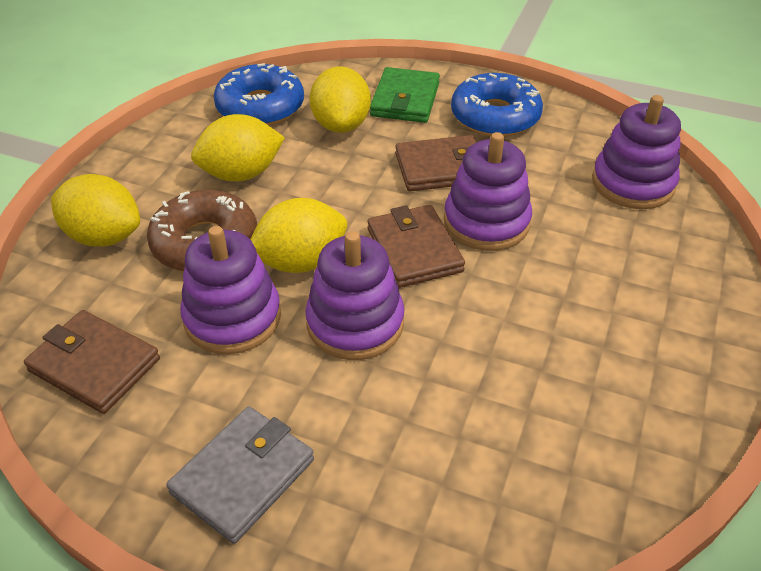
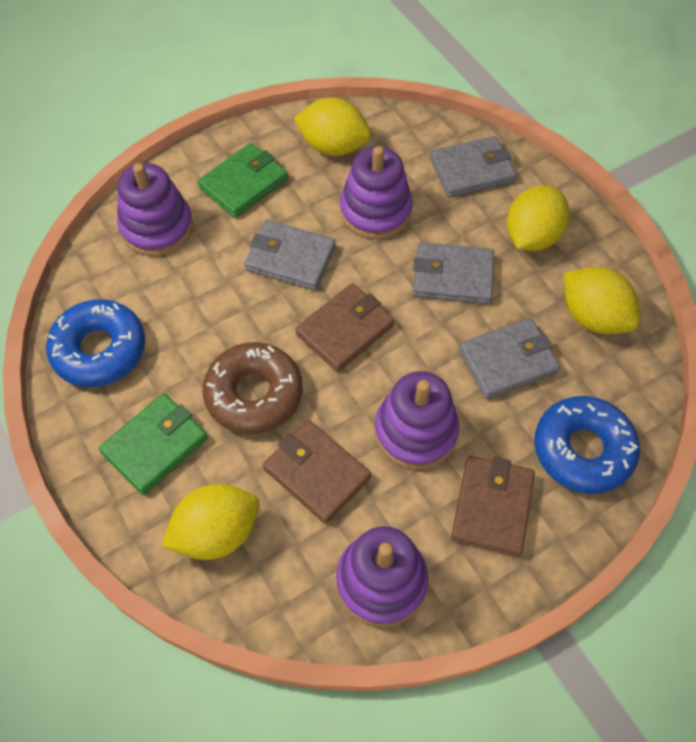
green wallet: 1 -> 2
grey wallet: 1 -> 4

